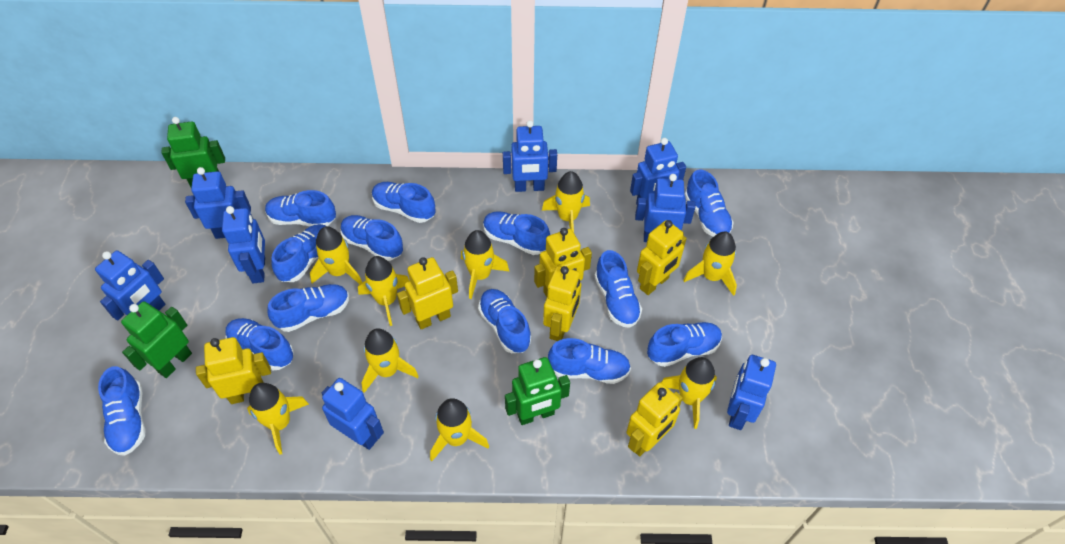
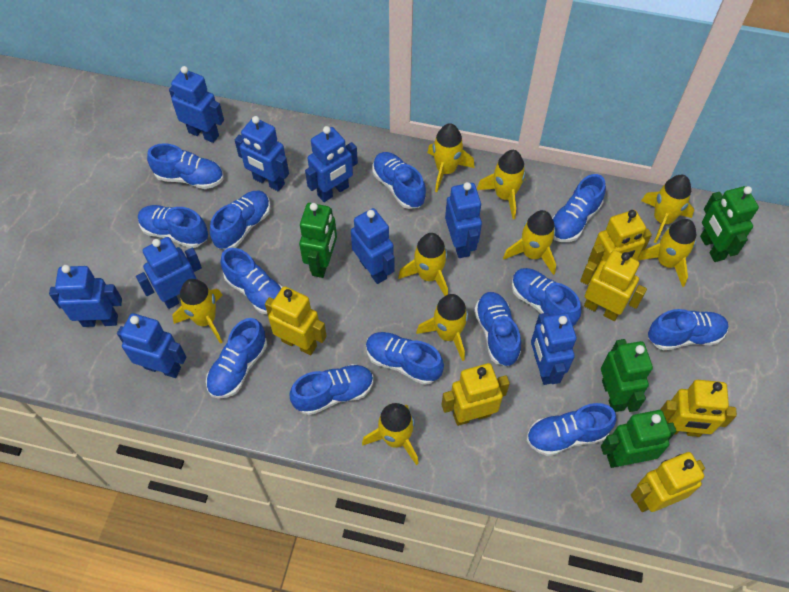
blue robot: 8 -> 9
green robot: 3 -> 4

